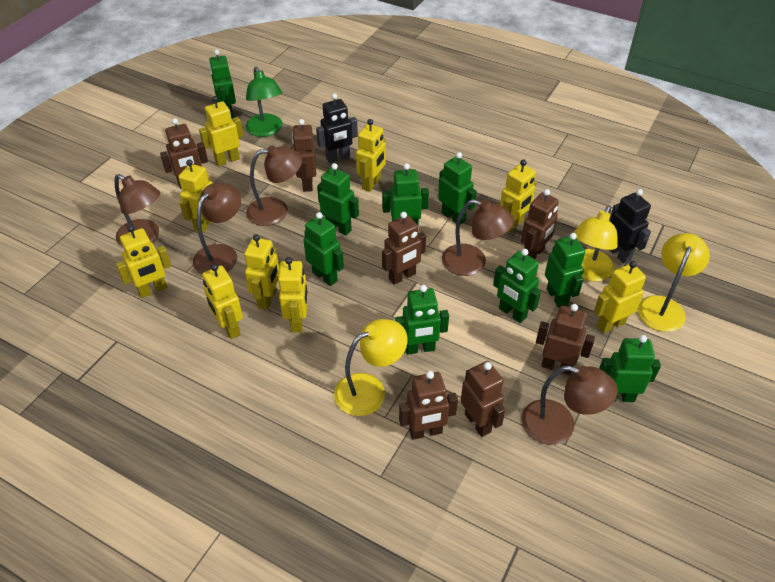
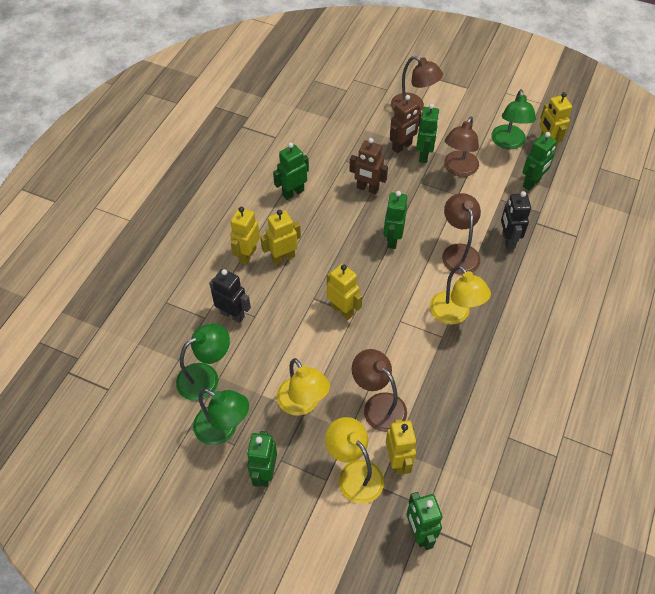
brown lamp: 5 -> 4
brown robot: 7 -> 2
green lamp: 1 -> 3
green robot: 9 -> 6
yellow robot: 9 -> 5

